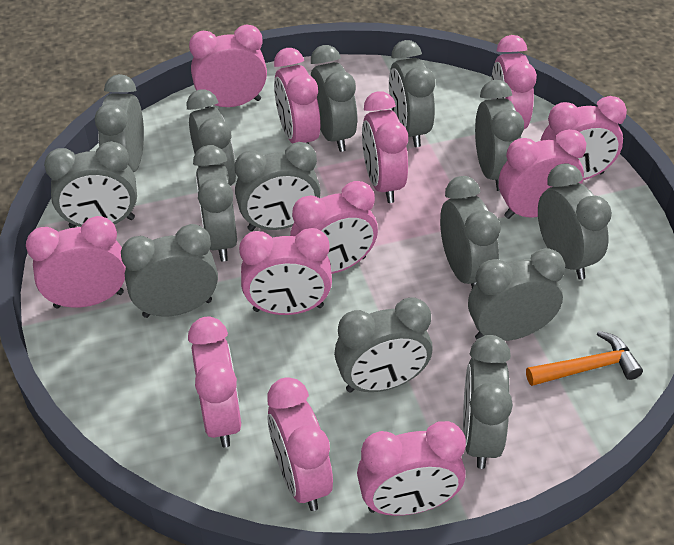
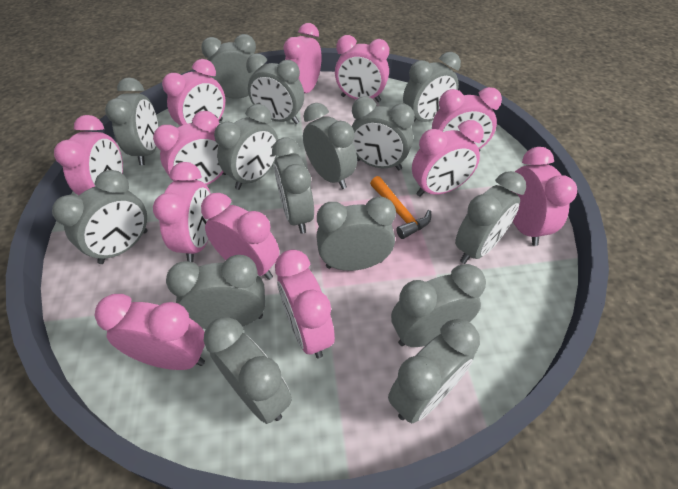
grey clock: 14 -> 15

